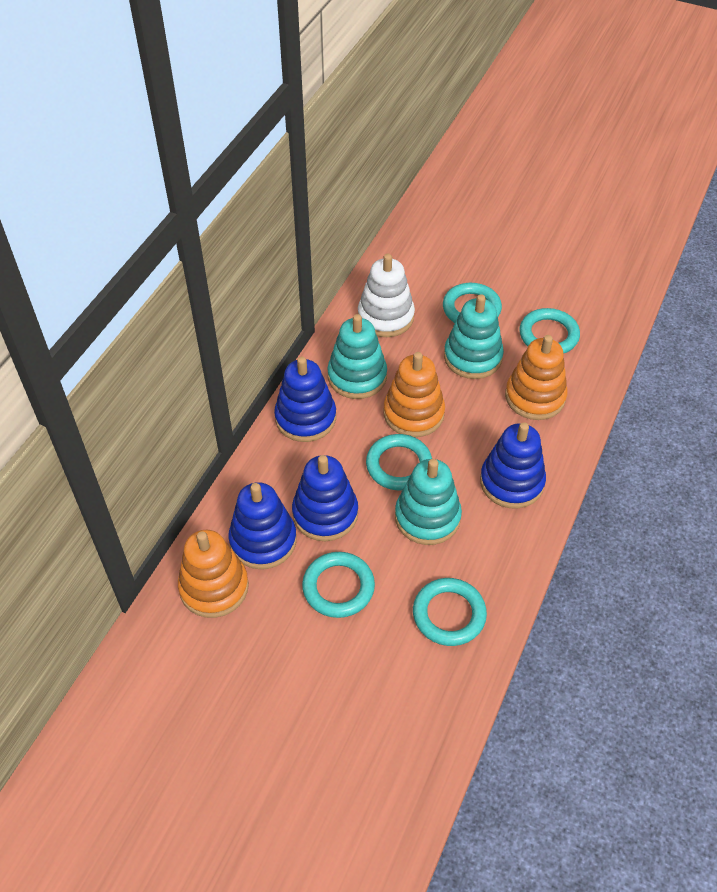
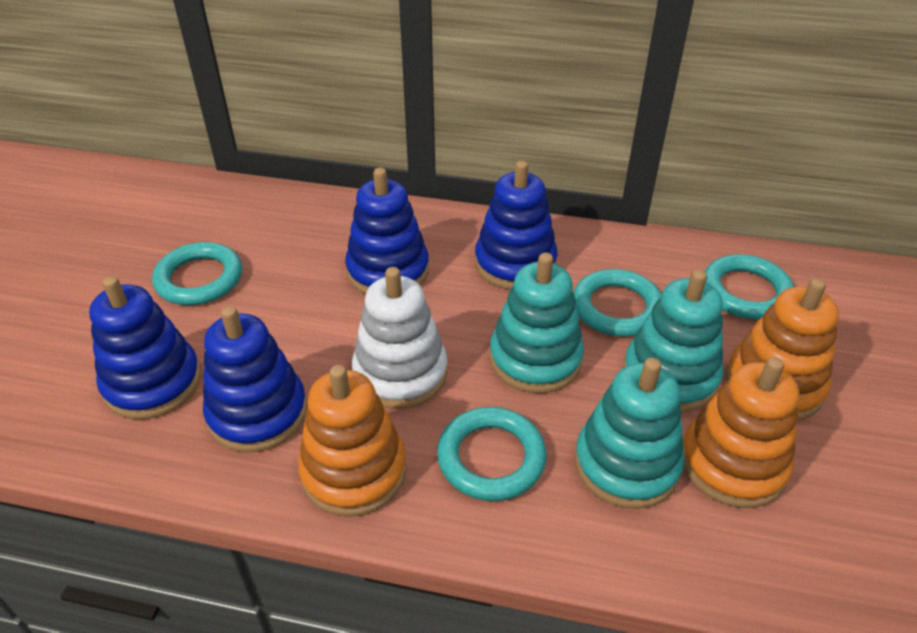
turquoise ring: 5 -> 4

